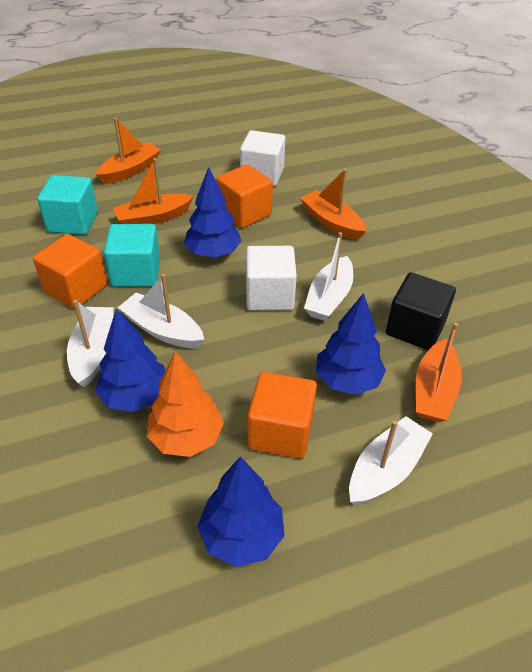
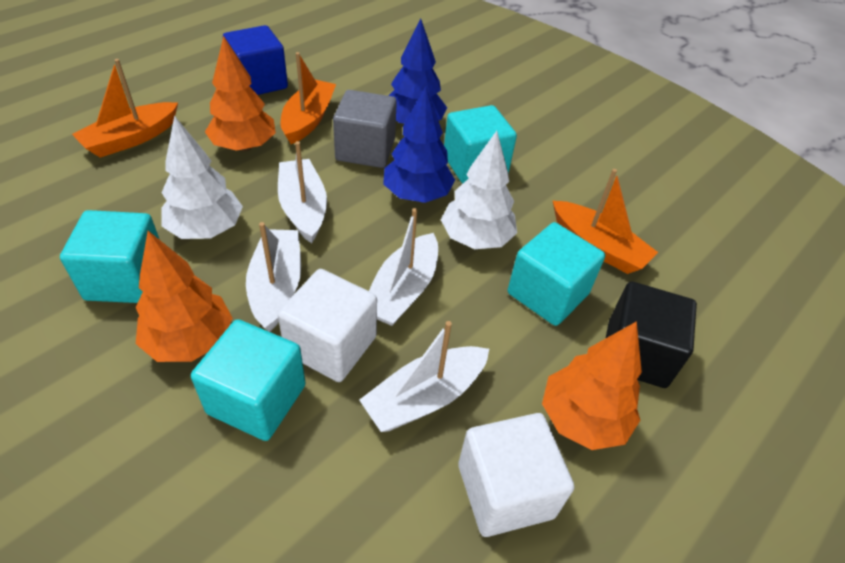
blue cube: 0 -> 1
blue tree: 4 -> 2
grey cube: 0 -> 1
orange boat: 4 -> 3
orange cube: 3 -> 0
orange tree: 1 -> 3
turquoise cube: 2 -> 4
white tree: 0 -> 2

